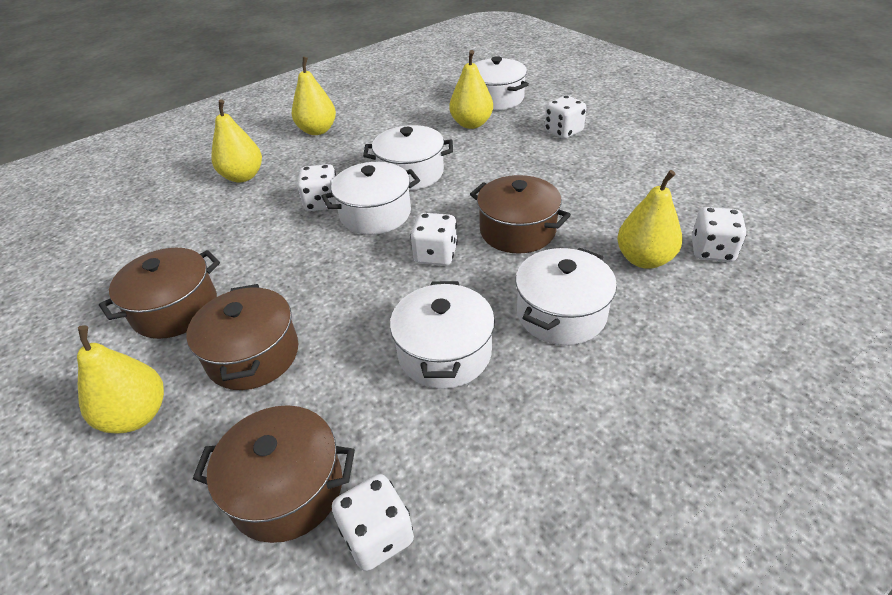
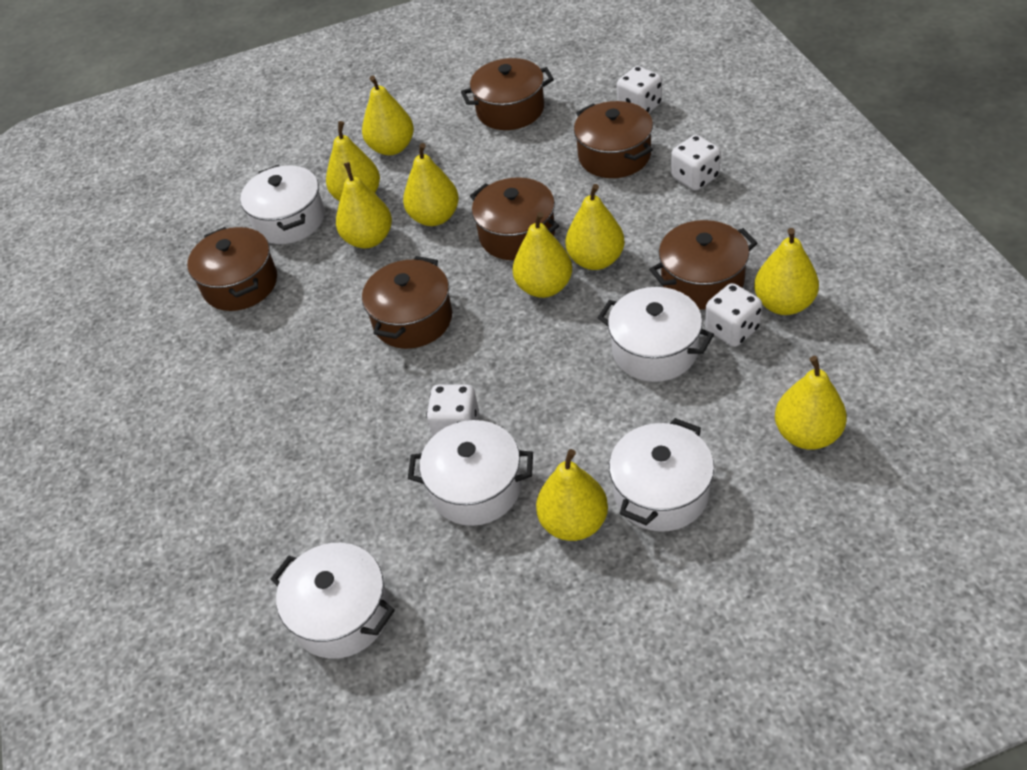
brown pot: 4 -> 6
white dice: 5 -> 4
yellow pear: 5 -> 9

